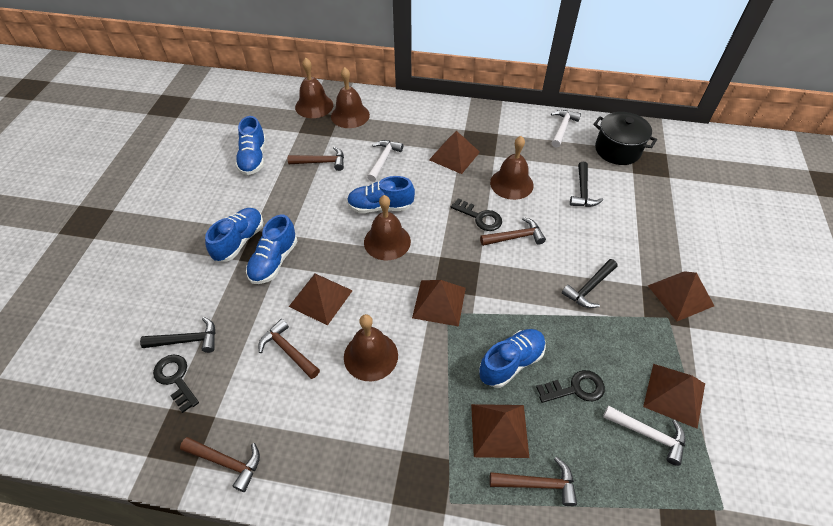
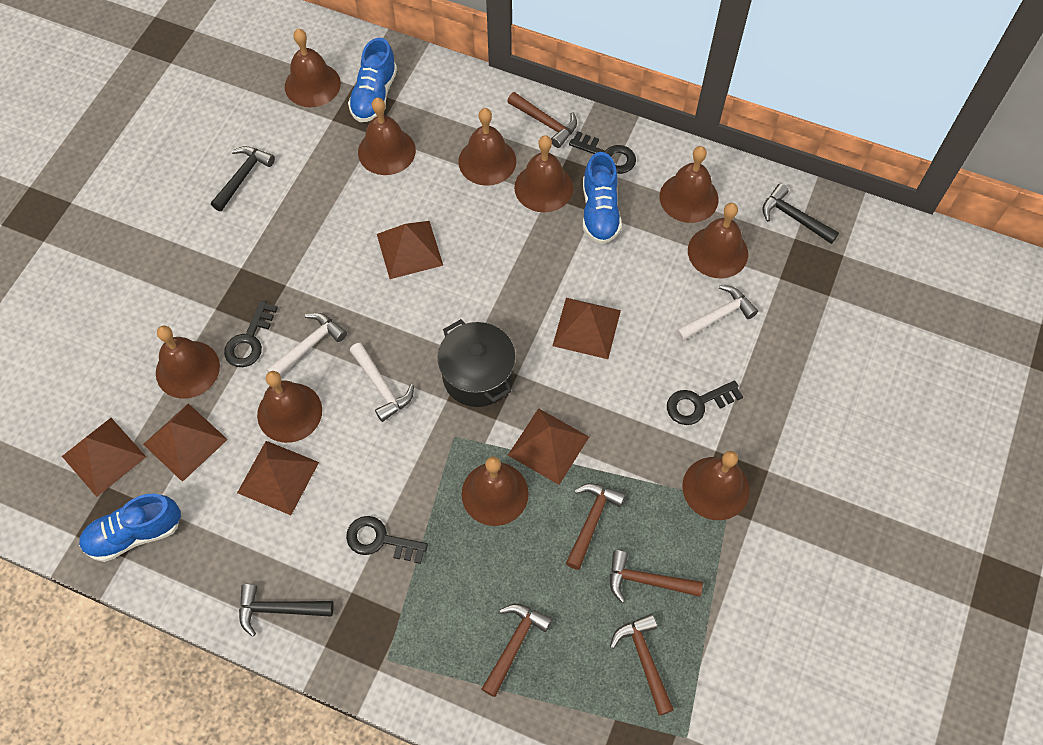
black key: 3 -> 4
blue shoe: 5 -> 3
brown bell: 5 -> 10

